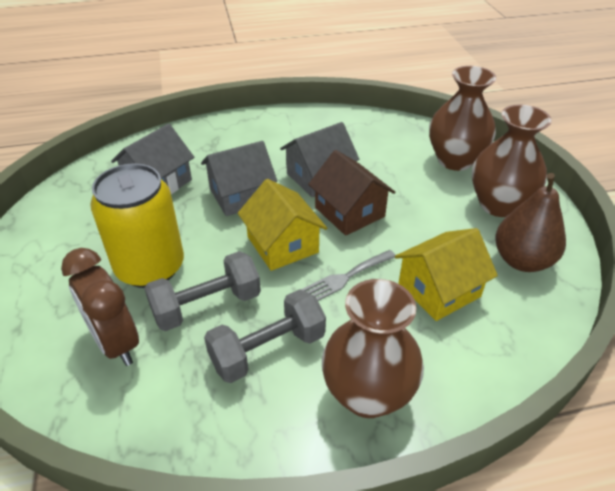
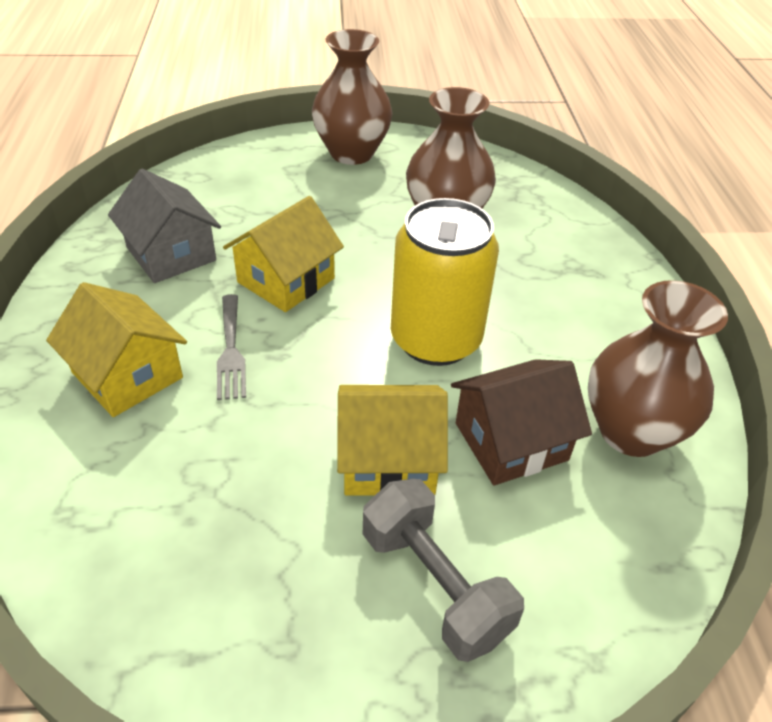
brown clock: 1 -> 0
brown pear: 1 -> 0
grey dumbbell: 2 -> 1
grey house: 3 -> 1
yellow house: 2 -> 3

